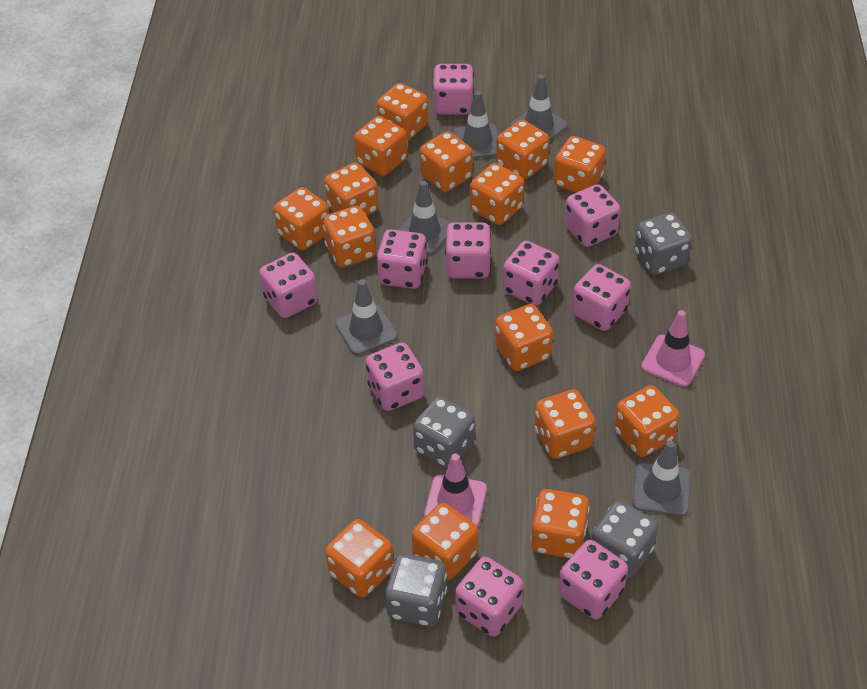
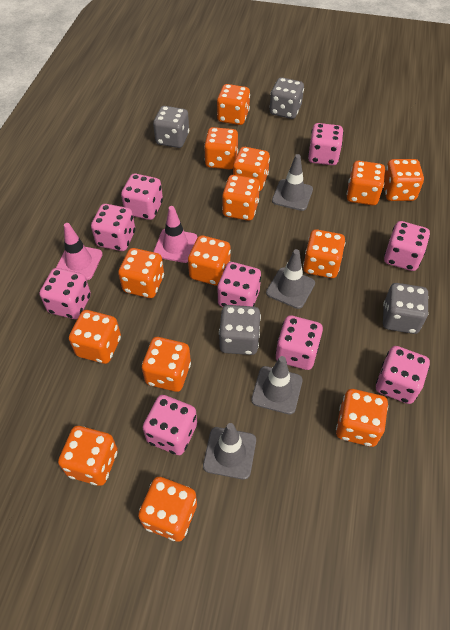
grey traffic cone: 5 -> 4
orange dice: 15 -> 14
pink dice: 10 -> 9

